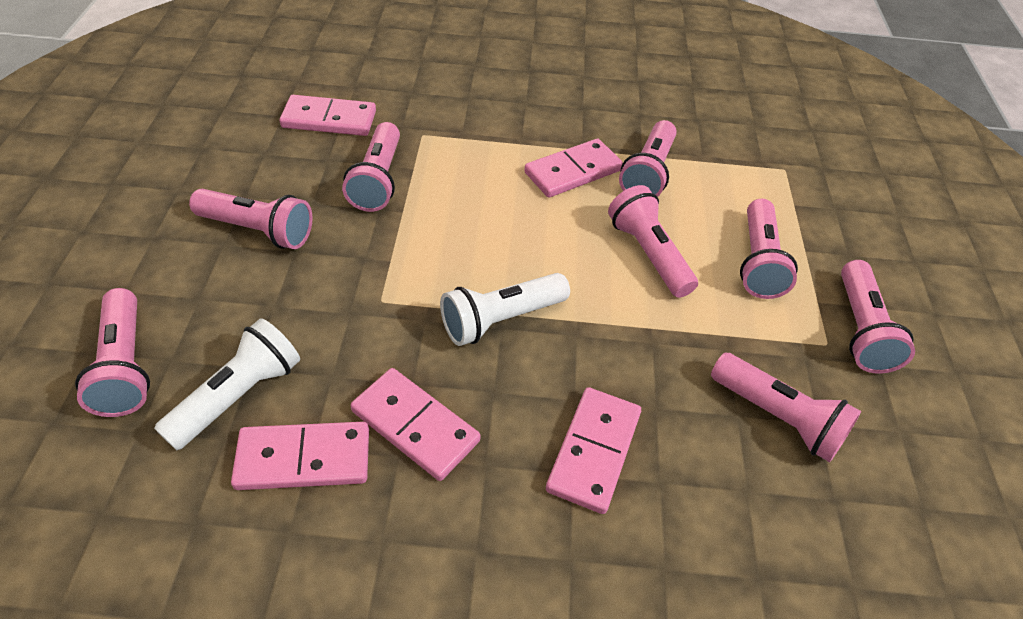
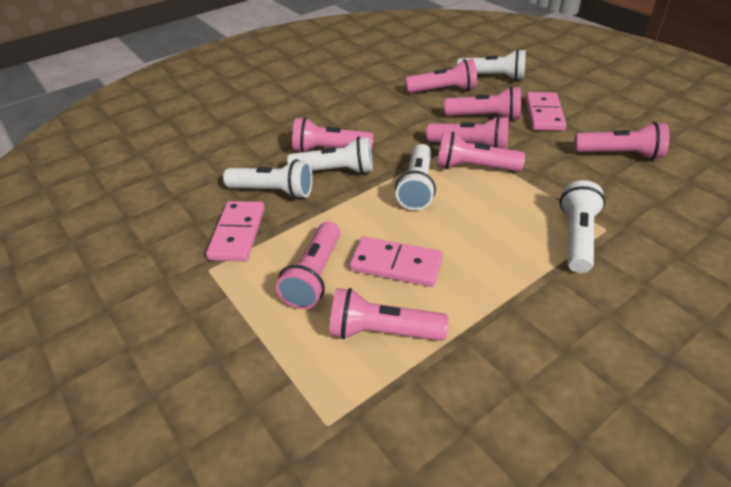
pink domino: 5 -> 3
white flashlight: 2 -> 5

